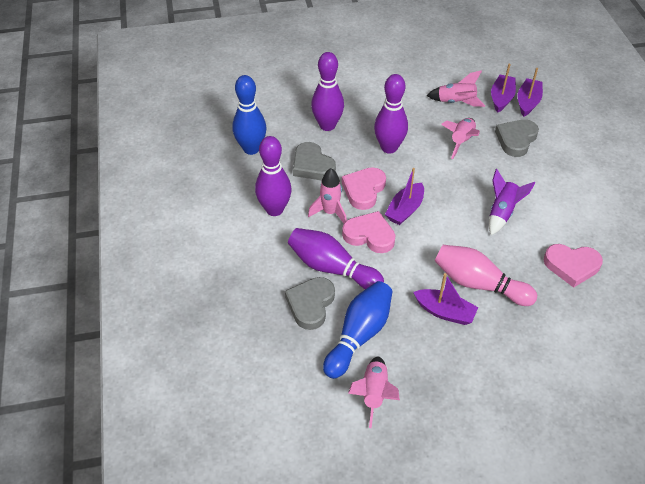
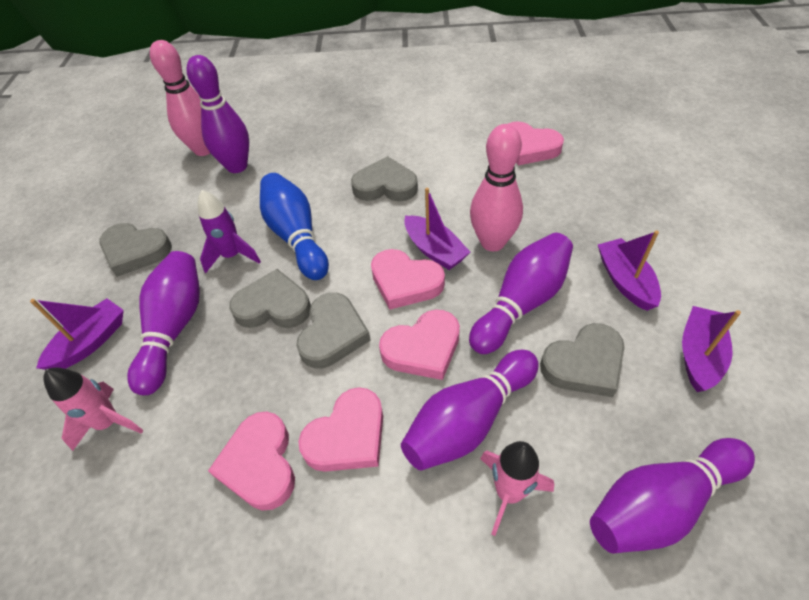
blue bowling pin: 2 -> 1
grey heart: 3 -> 5
pink bowling pin: 1 -> 2
pink heart: 3 -> 5
pink rocket: 4 -> 2
purple bowling pin: 4 -> 5

